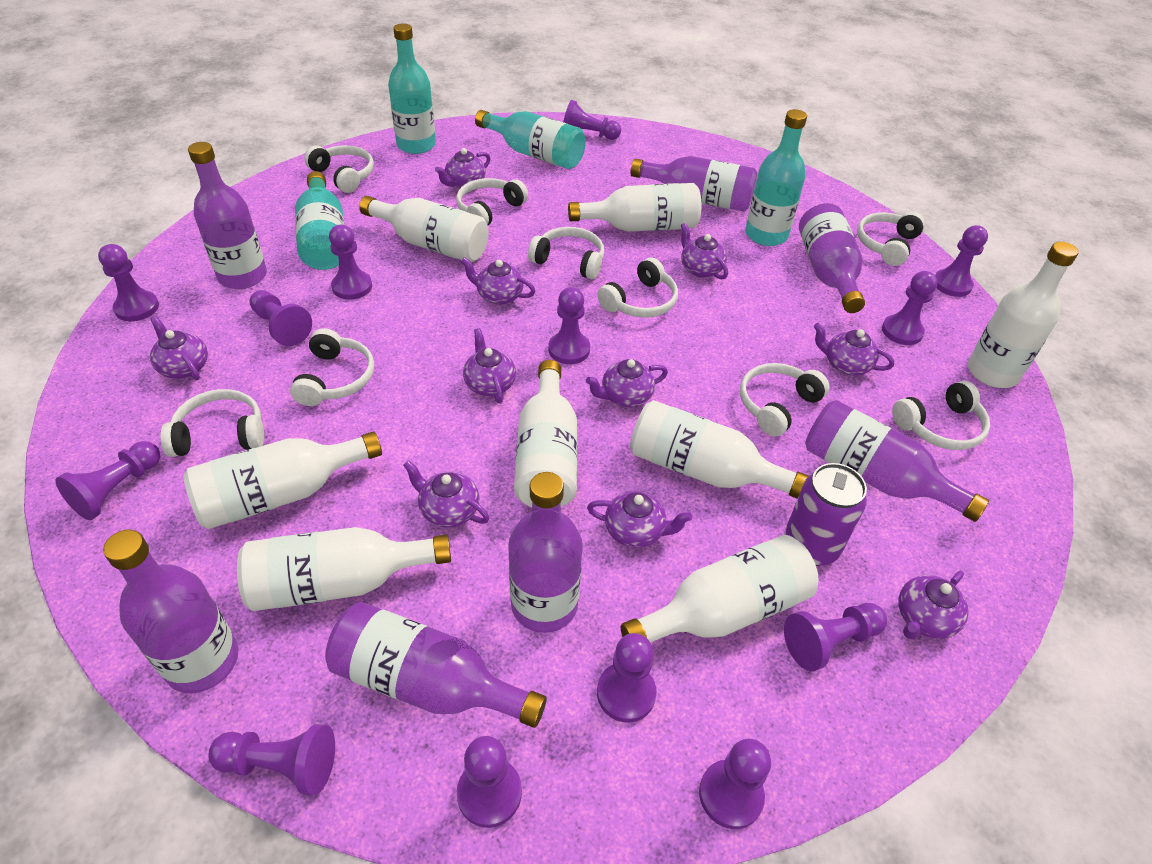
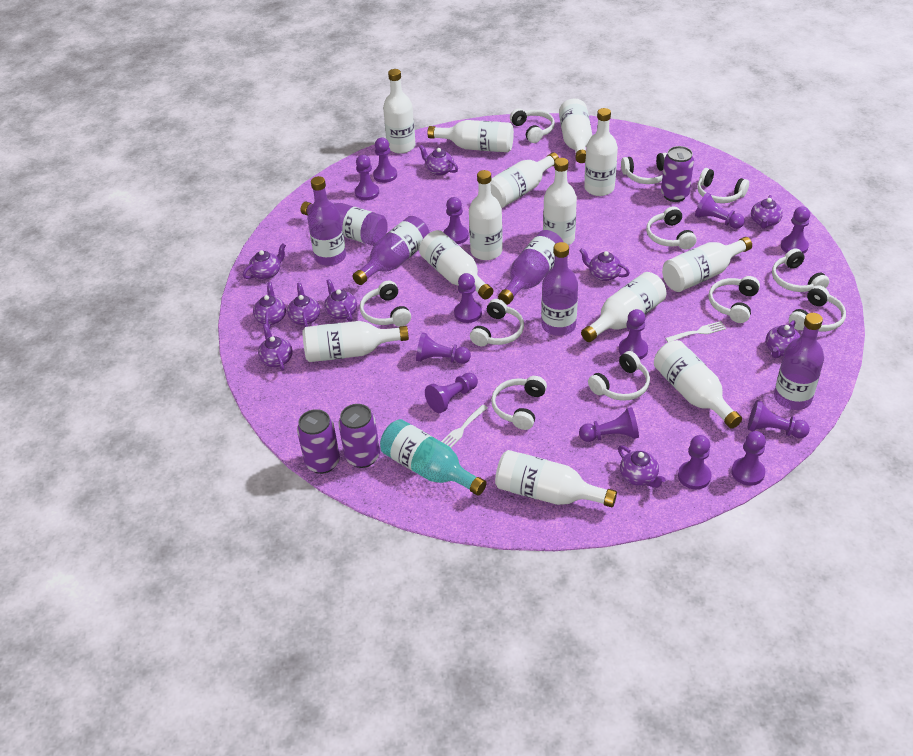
purple bottle: 7 -> 6
purple can: 1 -> 3
turquoise bottle: 4 -> 1
white bottle: 8 -> 13
white fork: 0 -> 2
white headphones: 9 -> 11

